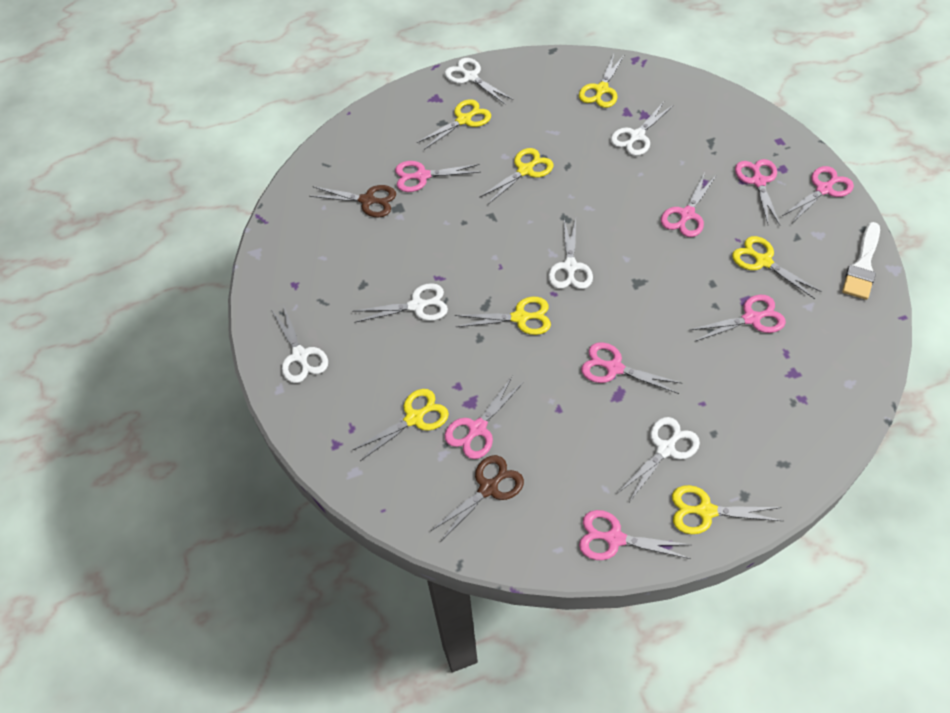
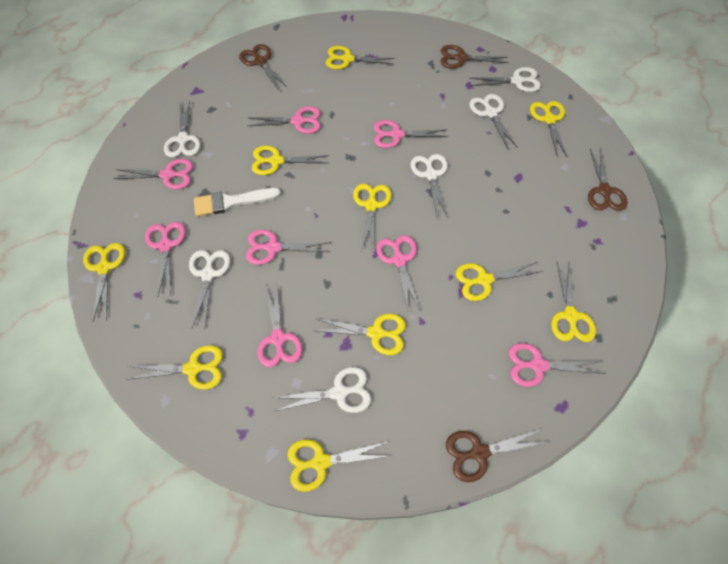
brown scissors: 2 -> 4
yellow scissors: 7 -> 10

